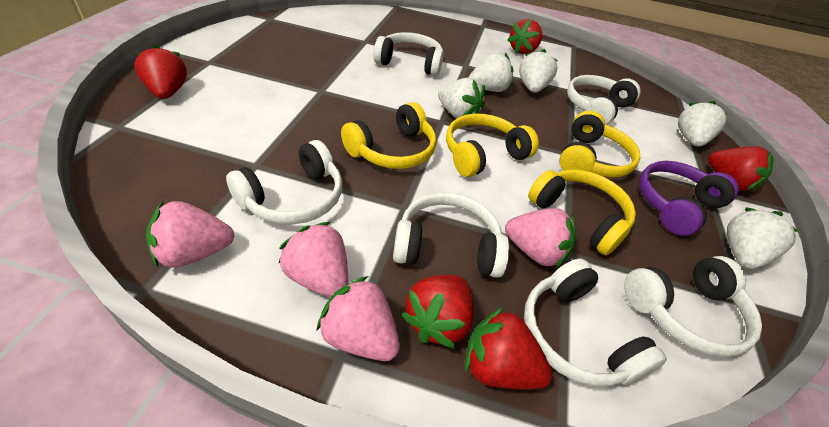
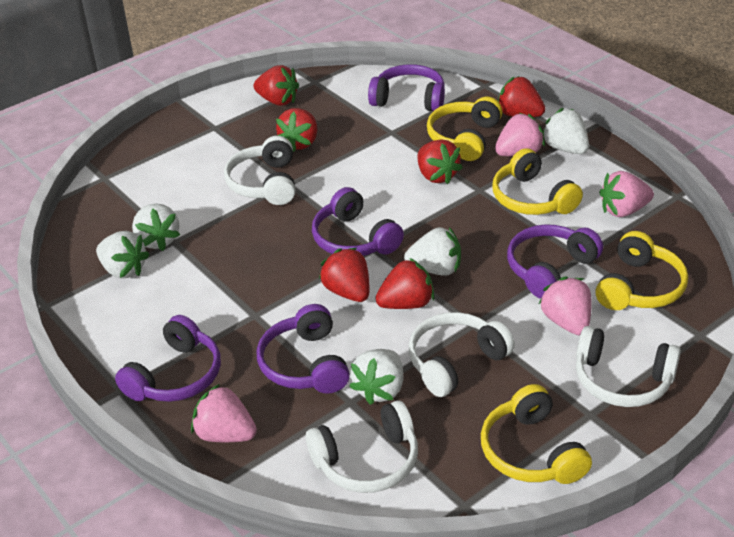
purple headphones: 1 -> 5
red strawberry: 5 -> 6
white headphones: 6 -> 4

